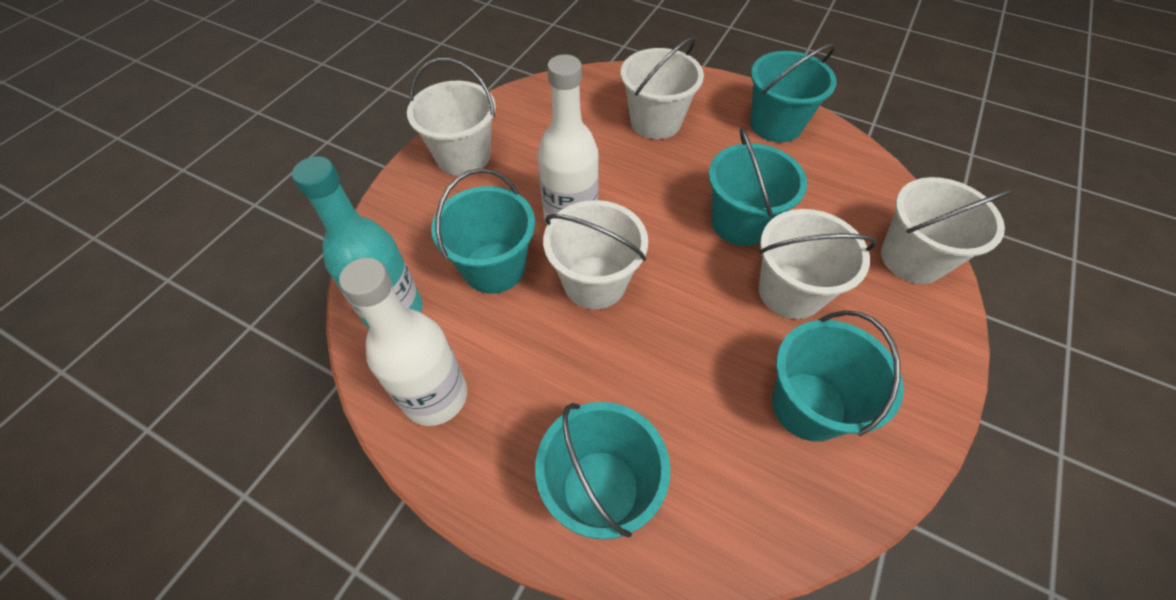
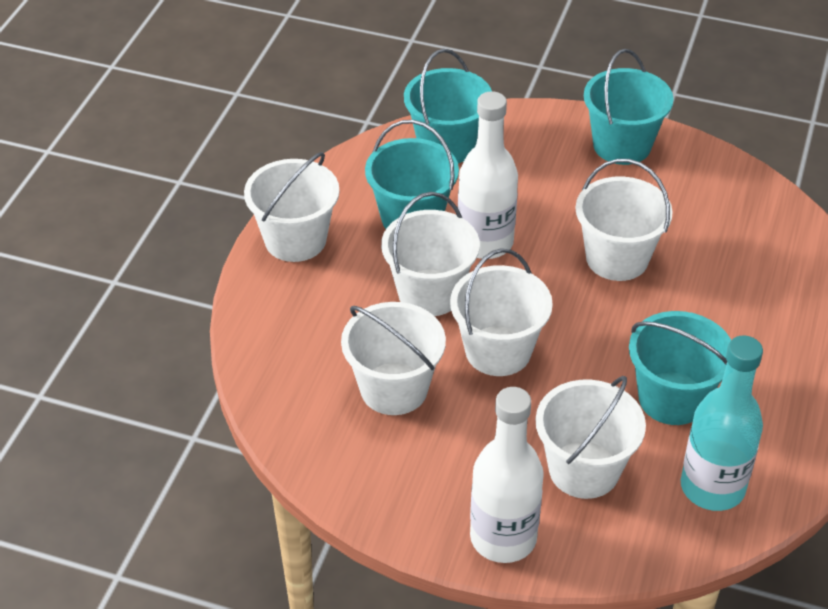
turquoise bucket: 5 -> 4
white bucket: 5 -> 6

